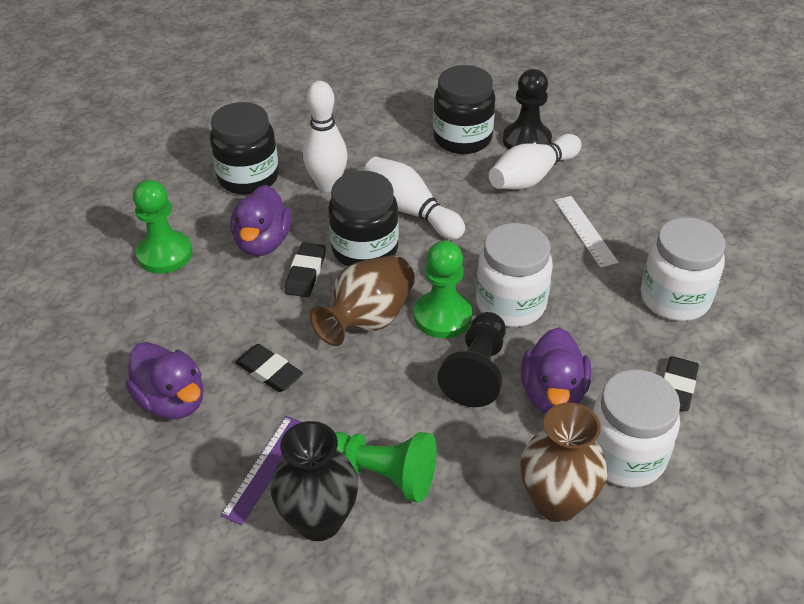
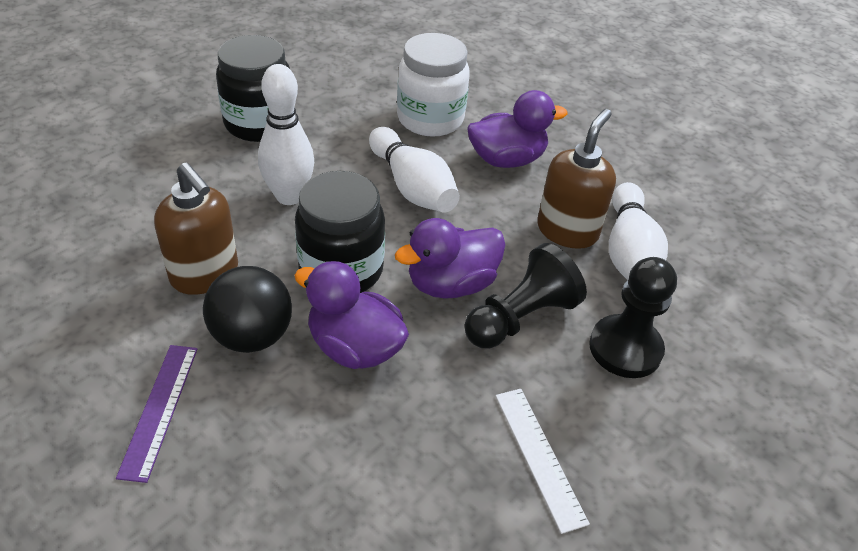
black ball: 0 -> 1
black eraser: 3 -> 0
black jar: 3 -> 2
black vase: 1 -> 0
brown soap dispenser: 0 -> 2
brown vase: 2 -> 0
green pawn: 3 -> 0
white jar: 3 -> 1

